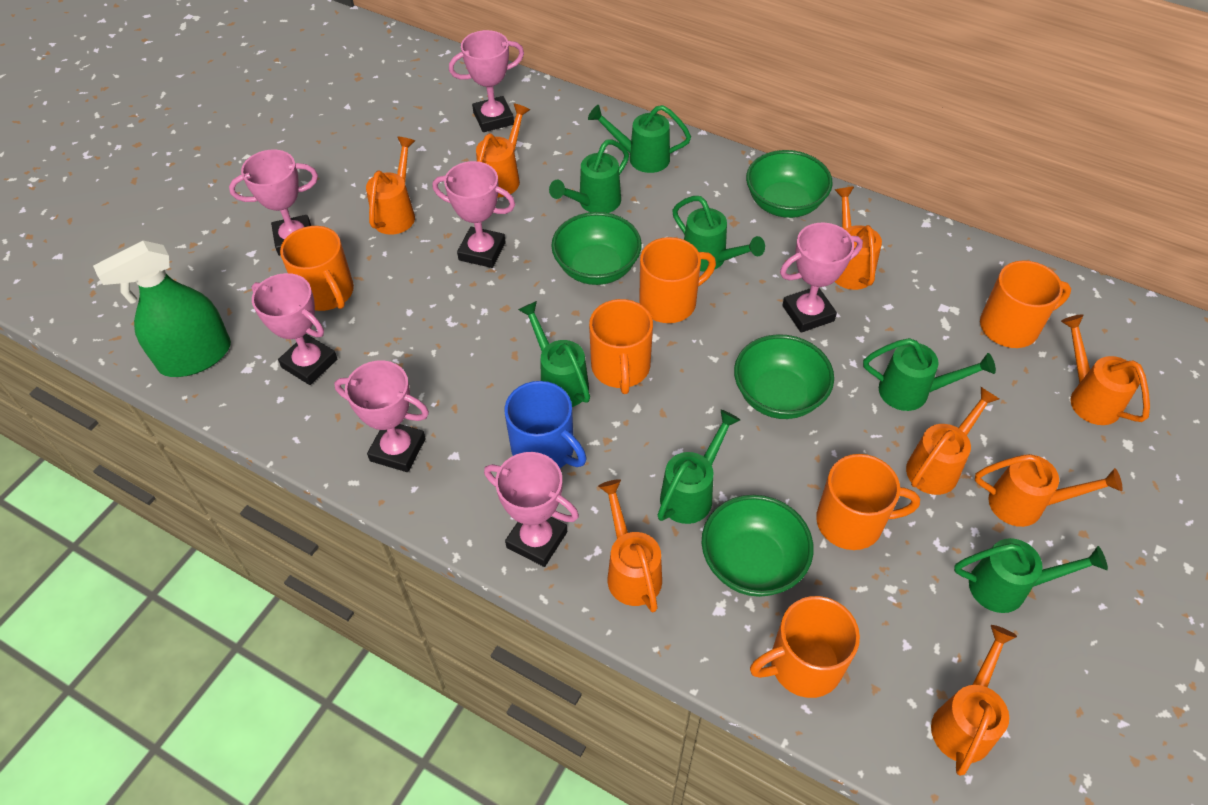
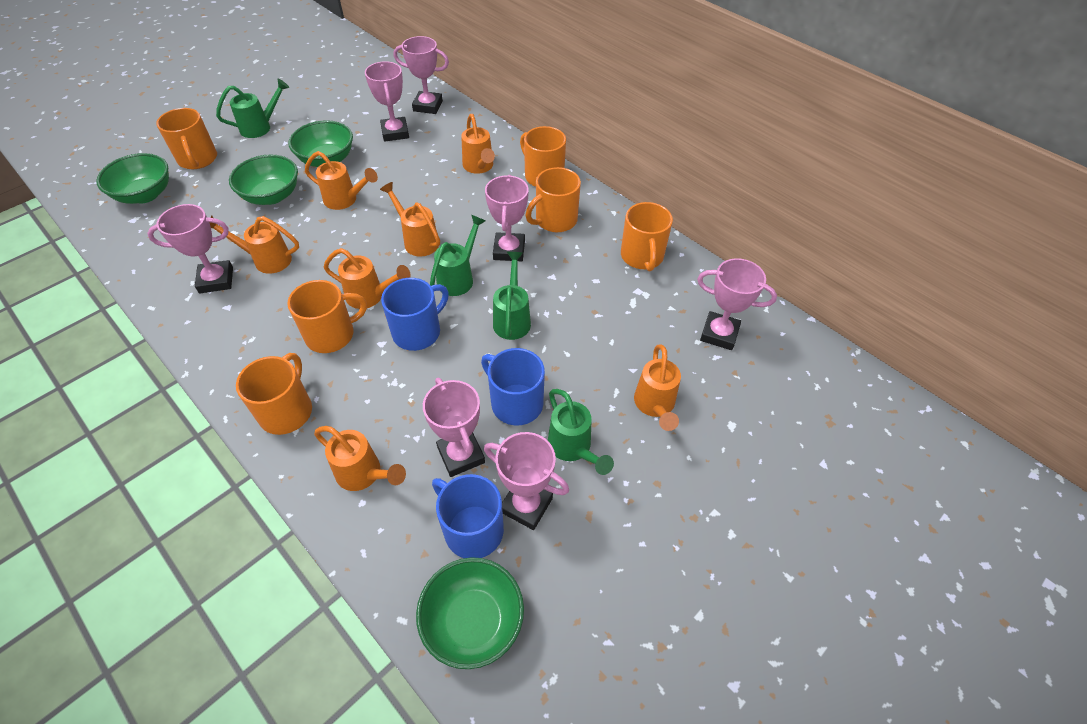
blue mug: 1 -> 3
green spray bottle: 1 -> 0
green watering can: 7 -> 4
orange watering can: 8 -> 7

